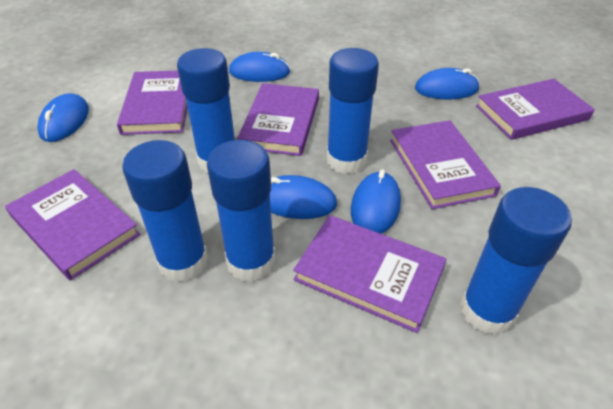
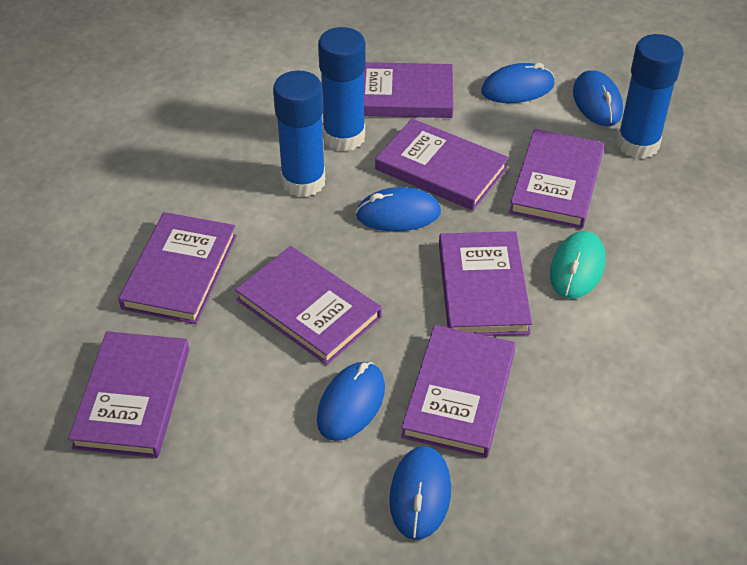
blue glue stick: 5 -> 3
purple book: 6 -> 8
turquoise mouse: 0 -> 1

